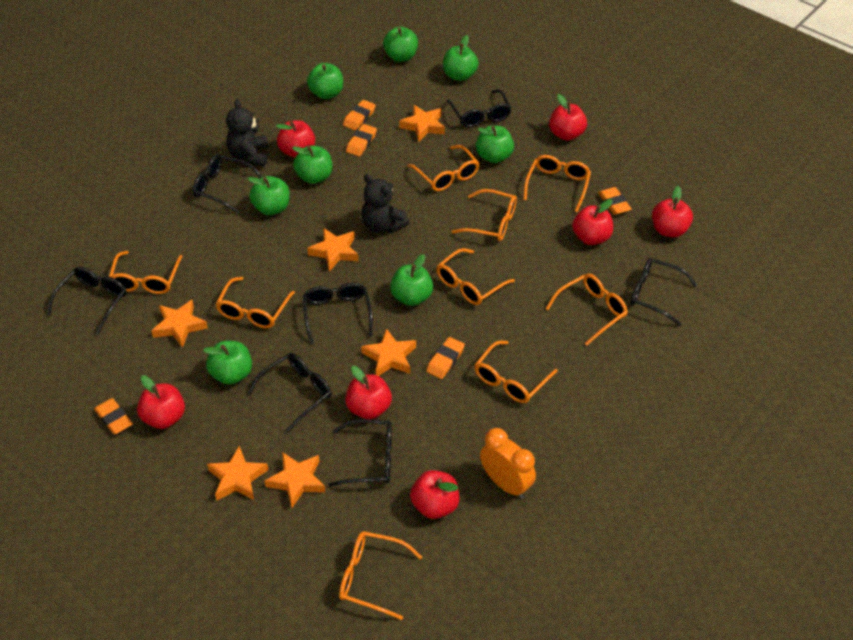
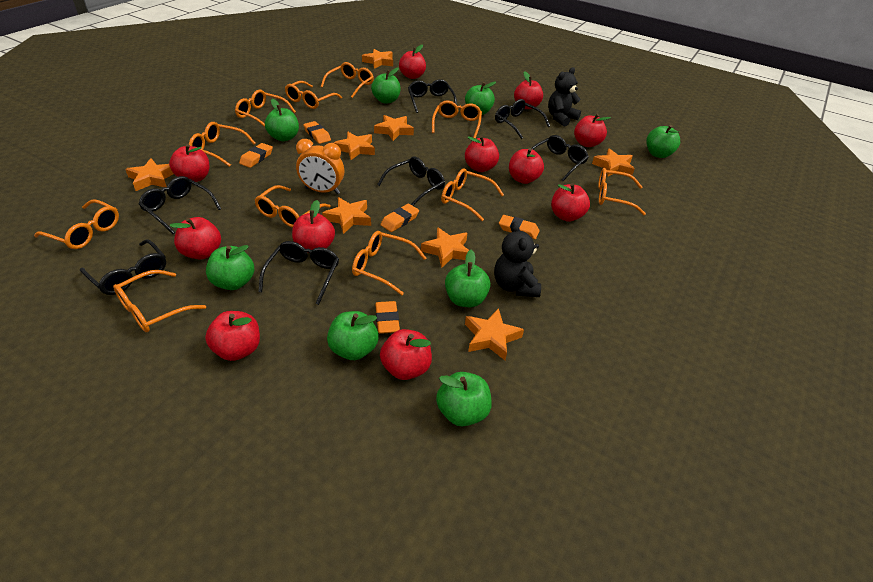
orange glasses: 9 -> 11
orange star: 6 -> 8
red apple: 7 -> 11

